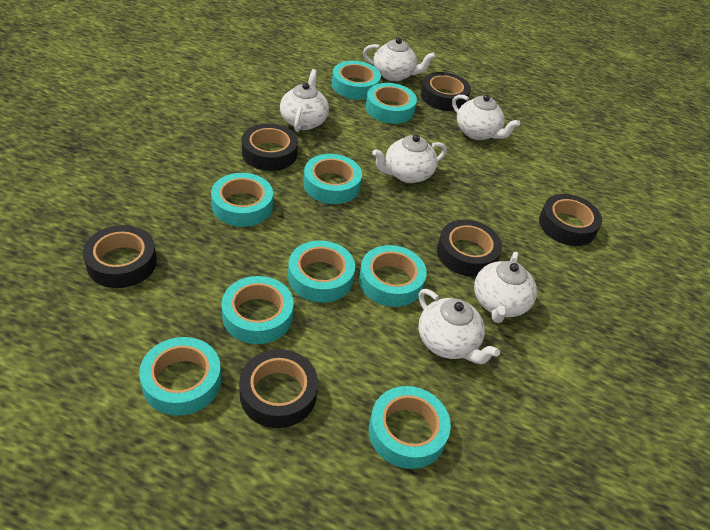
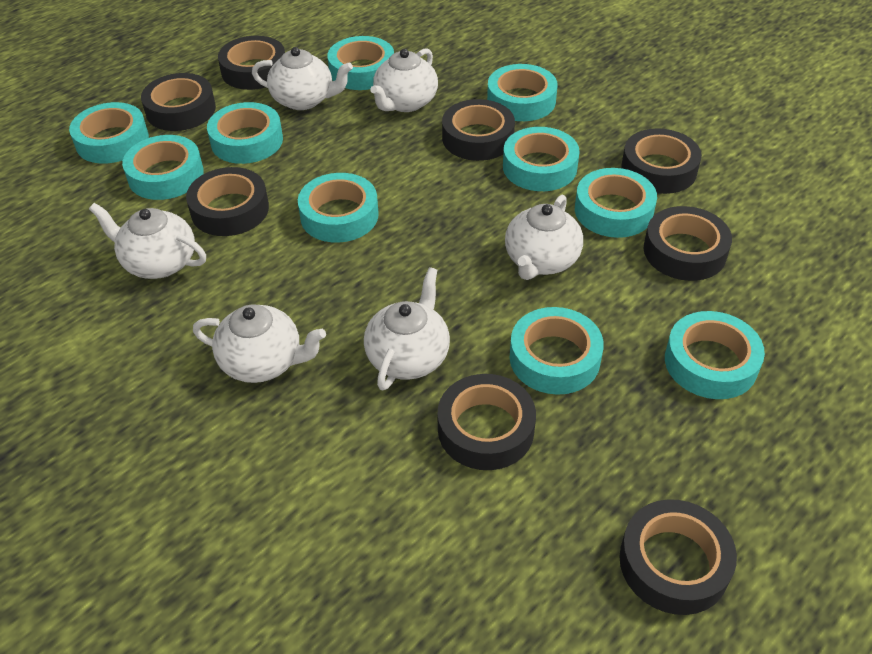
black tape: 6 -> 8
turquoise tape: 9 -> 10

